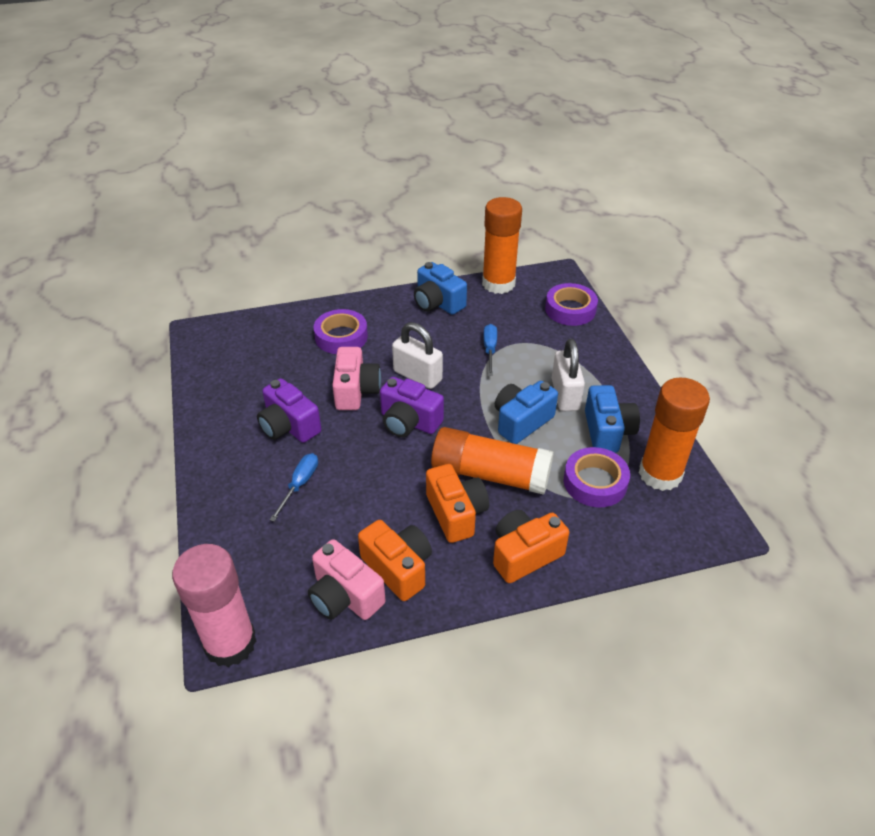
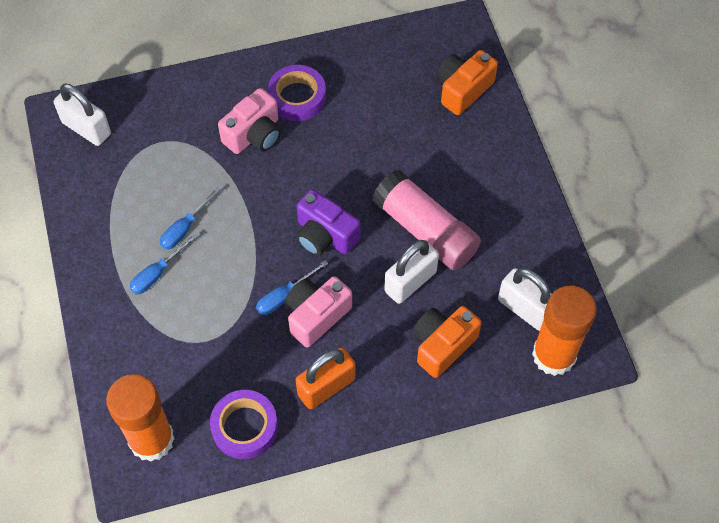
blue camera: 3 -> 0
blue screwdriver: 2 -> 3
orange camera: 3 -> 2
orange glue stick: 3 -> 2
orange padlock: 0 -> 1
purple camera: 2 -> 1
purple tape: 3 -> 2
white padlock: 2 -> 3

